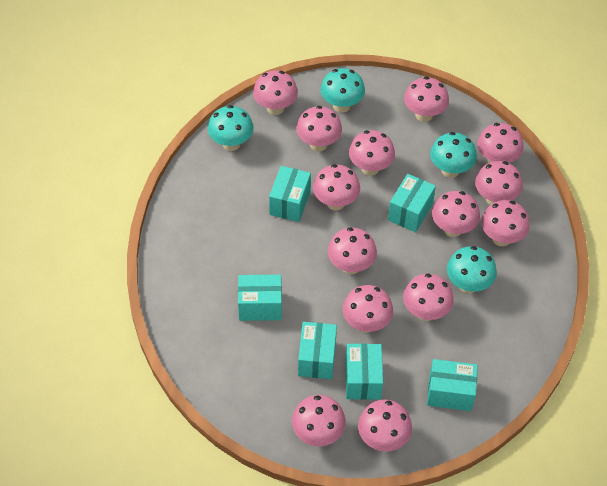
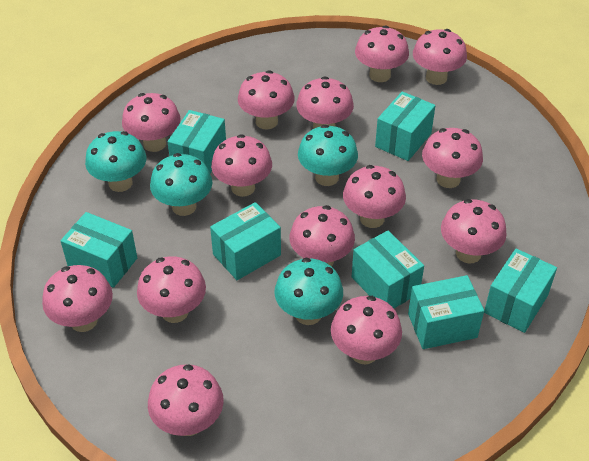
turquoise box: 6 -> 7

